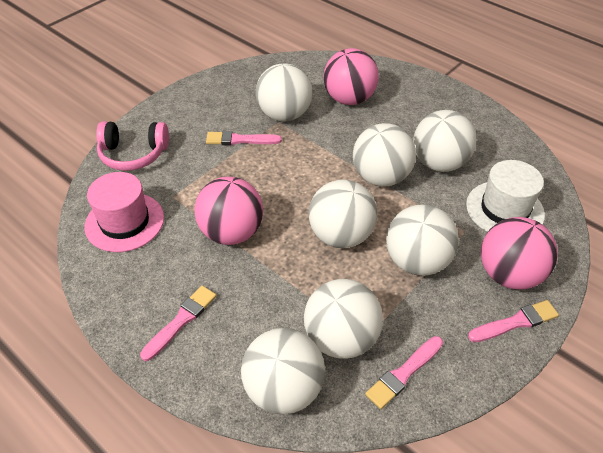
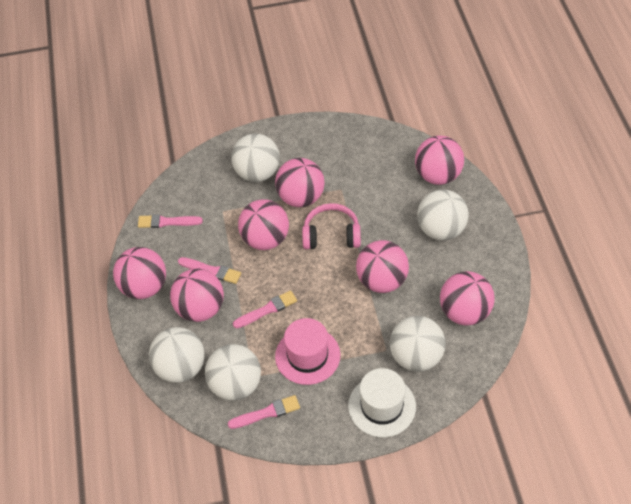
pink ball: 3 -> 7
white ball: 7 -> 5

